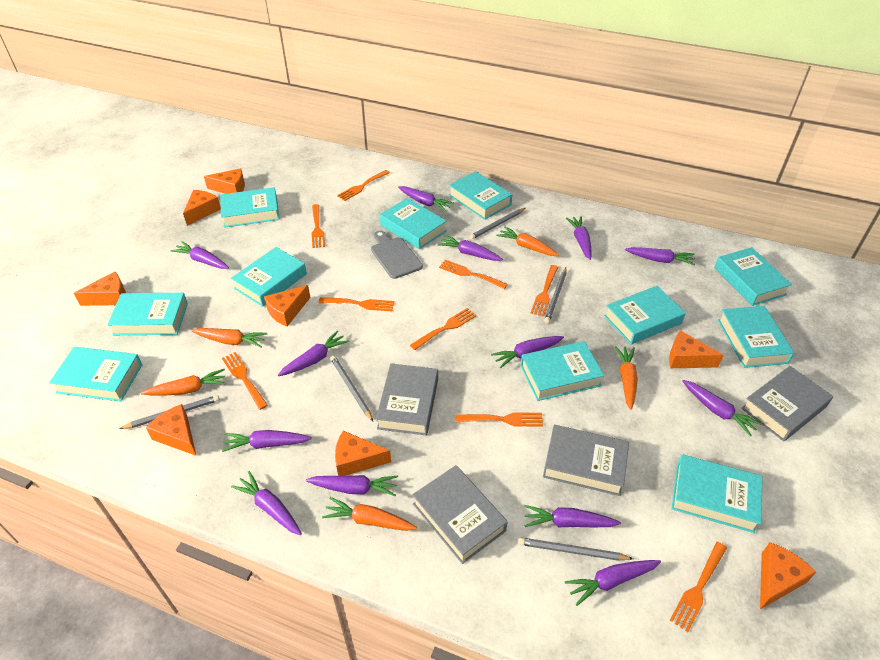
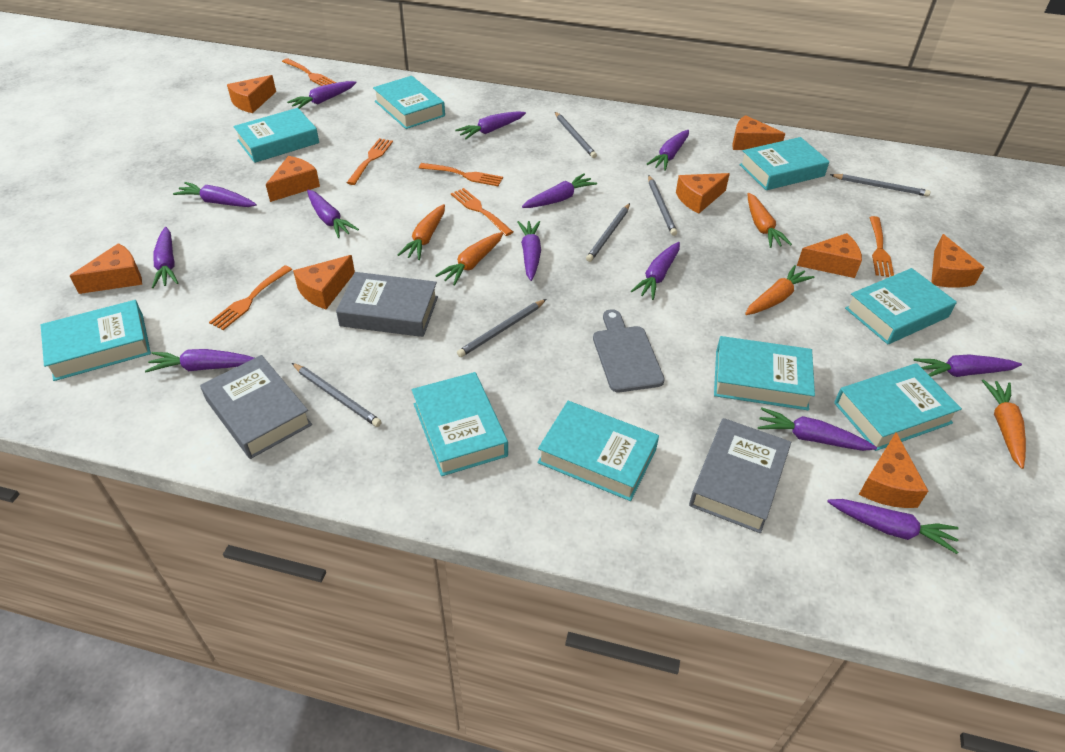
grey book: 4 -> 3
grey pencil: 5 -> 6
orange cheese: 8 -> 9
orange fork: 9 -> 6
turquoise book: 11 -> 9

